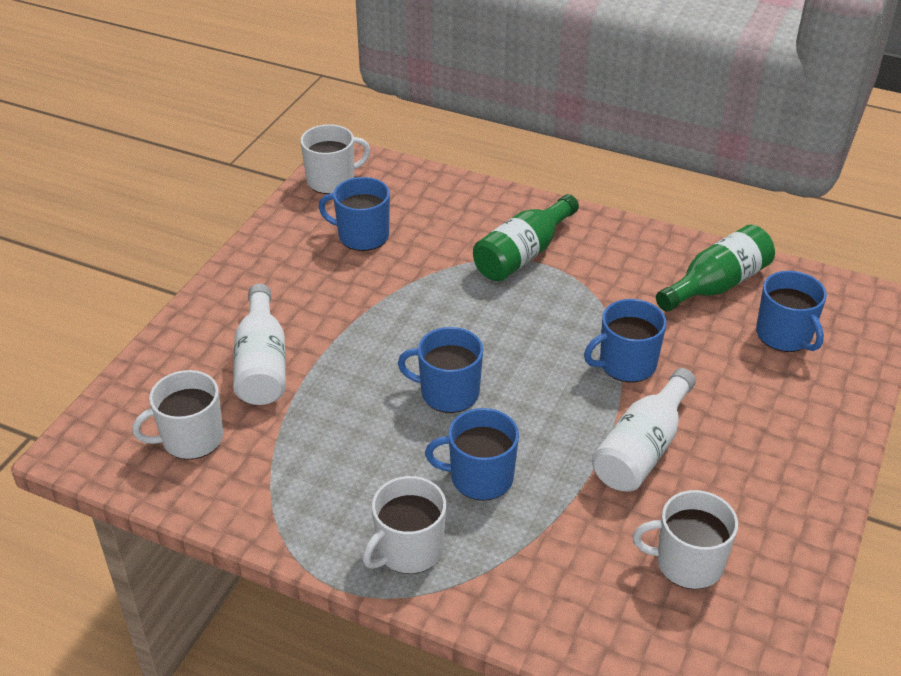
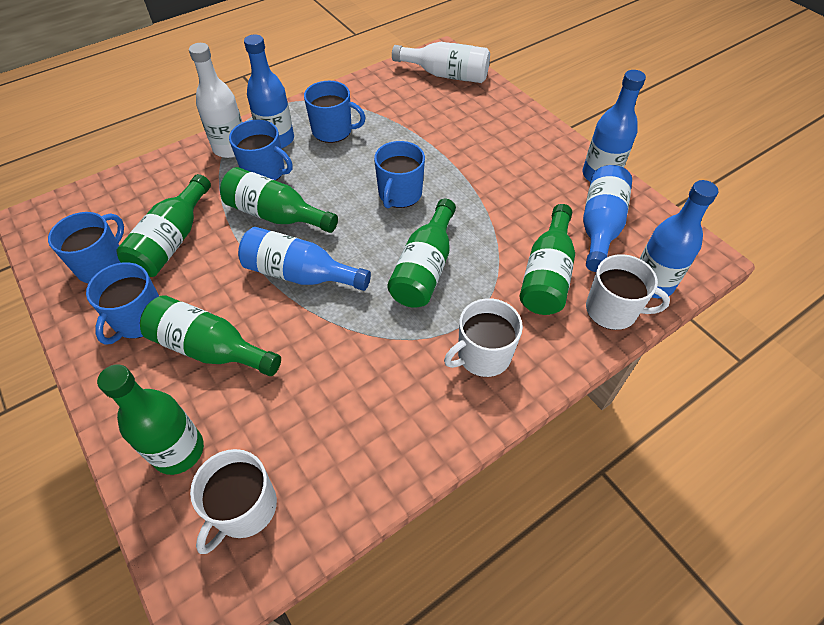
blue bottle: 0 -> 5
green bottle: 2 -> 6
white mug: 4 -> 3

